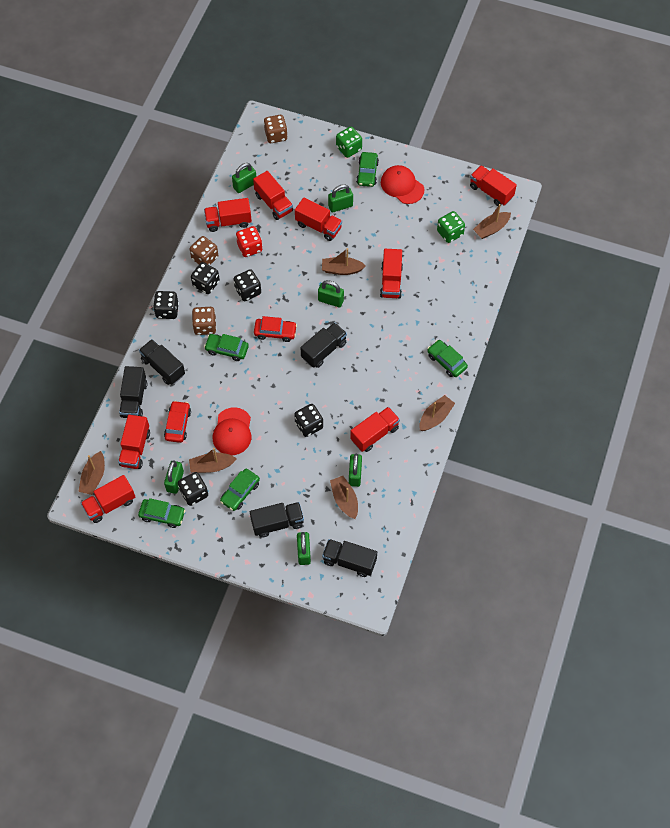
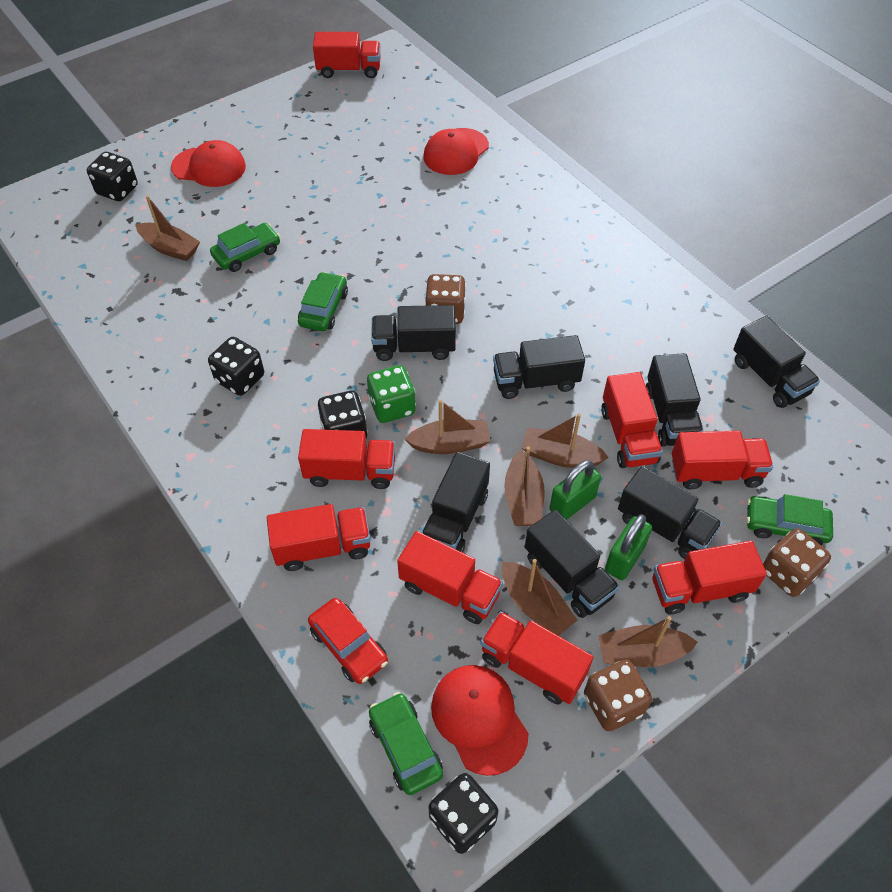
black dice: 5 -> 4
black truck: 5 -> 7
green car: 5 -> 4
green dice: 2 -> 1
green padlock: 6 -> 2
red cap: 2 -> 3
red car: 2 -> 1
red dice: 1 -> 0

